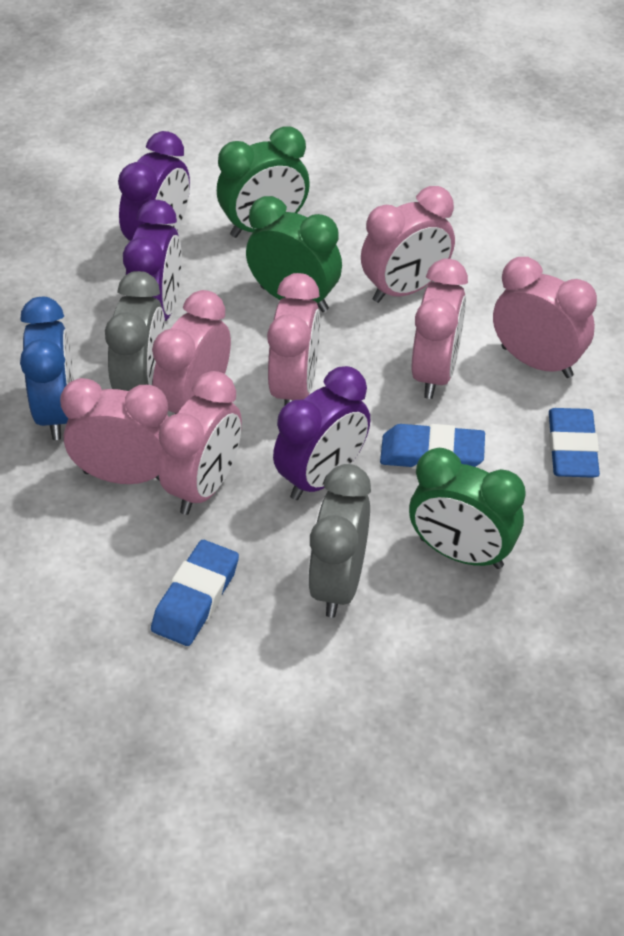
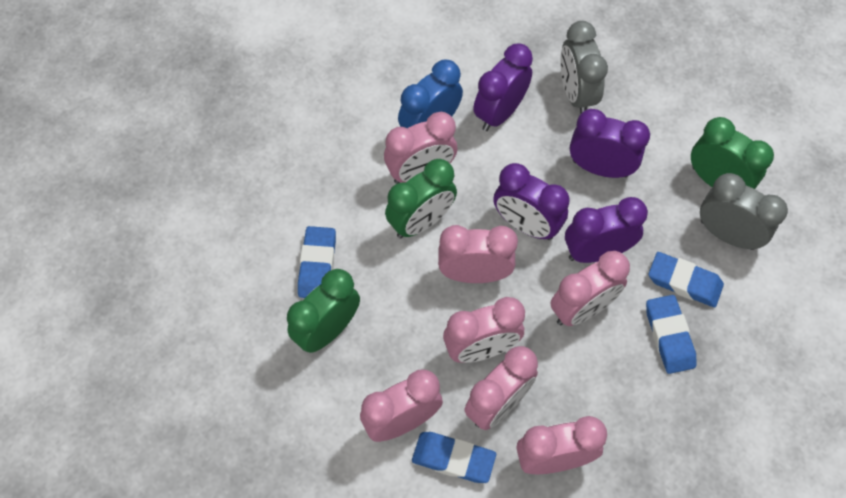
blue eraser: 3 -> 4
purple clock: 3 -> 4

